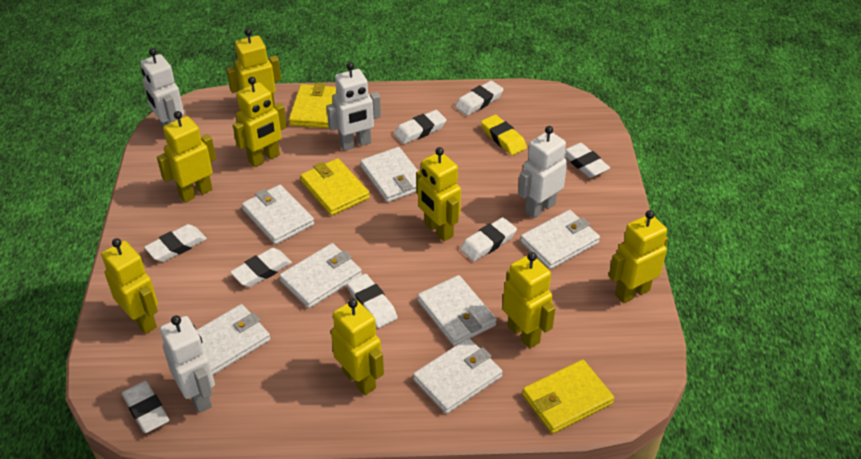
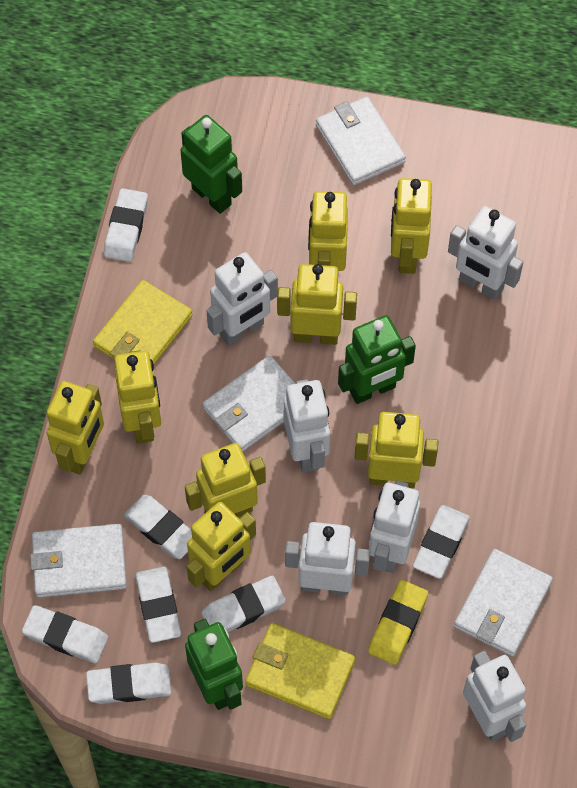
green robot: 0 -> 3
white eraser: 8 -> 7
white robot: 4 -> 6
white wallet: 7 -> 4
yellow wallet: 3 -> 2

